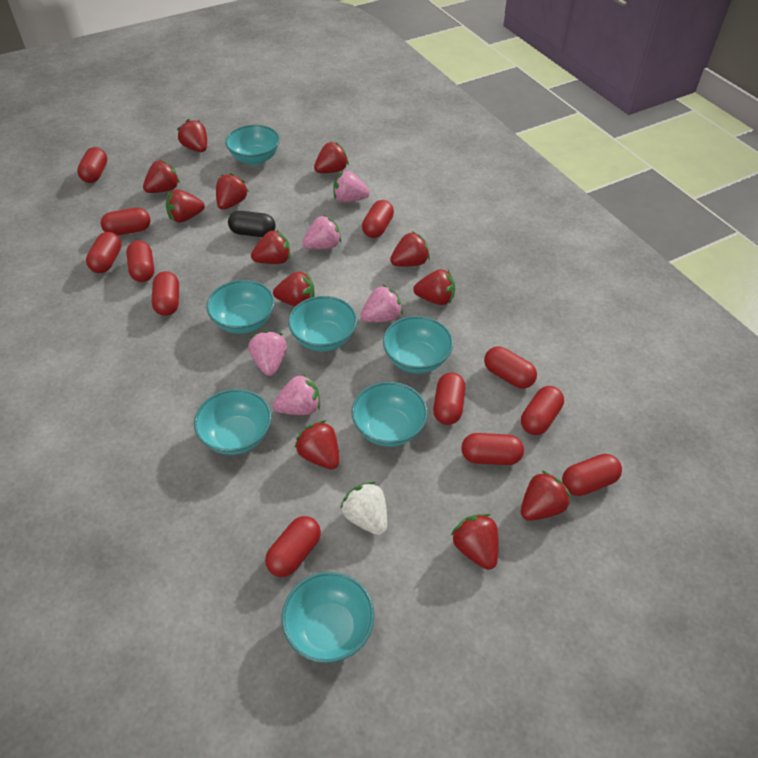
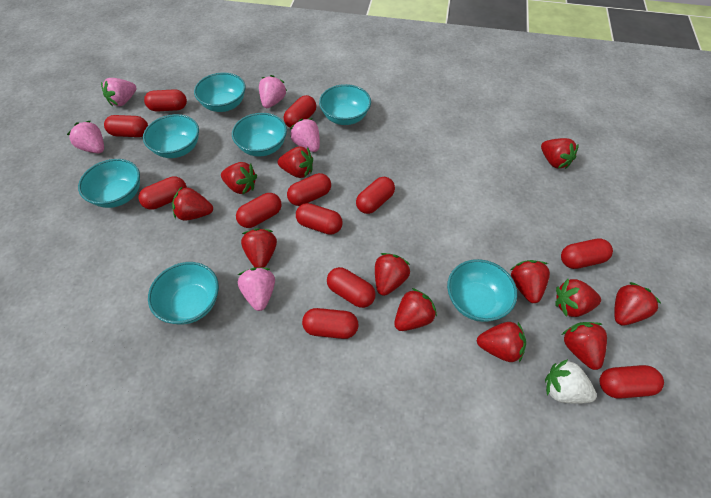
black capsule: 1 -> 0

